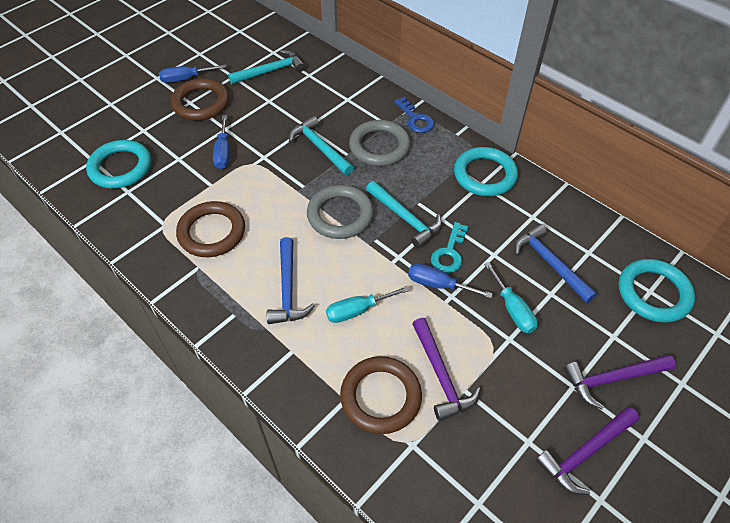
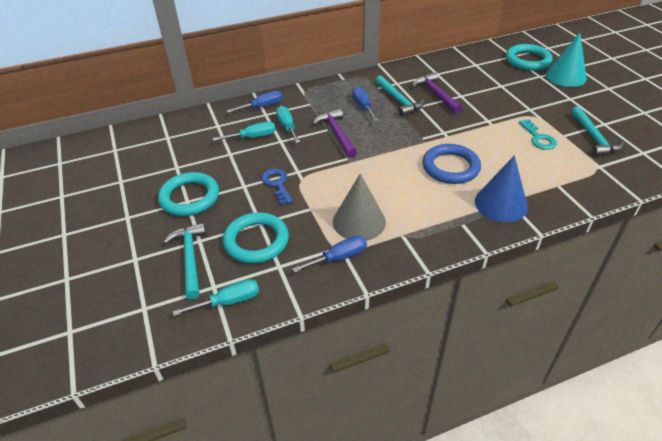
blue cone: 0 -> 1
blue hammer: 2 -> 0
blue ring: 0 -> 1
brown ring: 3 -> 0
grey cone: 0 -> 1
grey ring: 2 -> 0
purple hammer: 3 -> 2
turquoise cone: 0 -> 1
turquoise screwdriver: 2 -> 3

